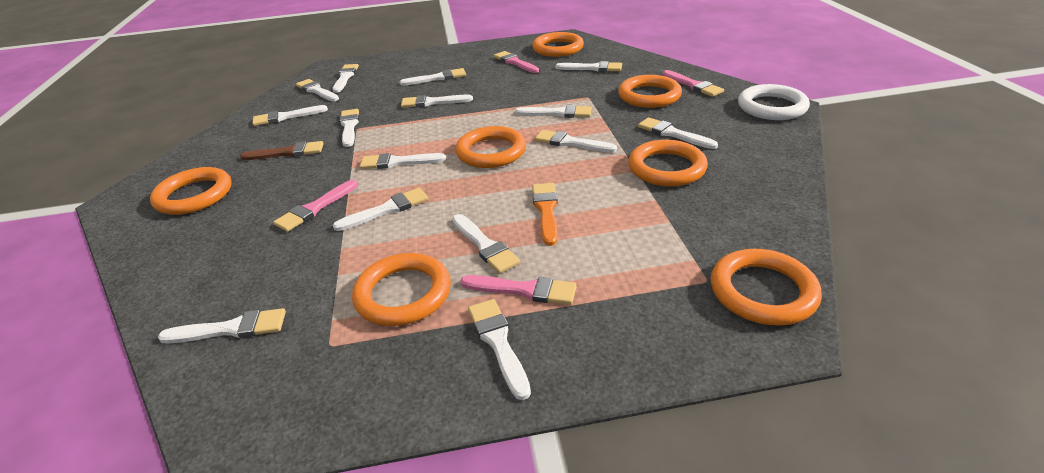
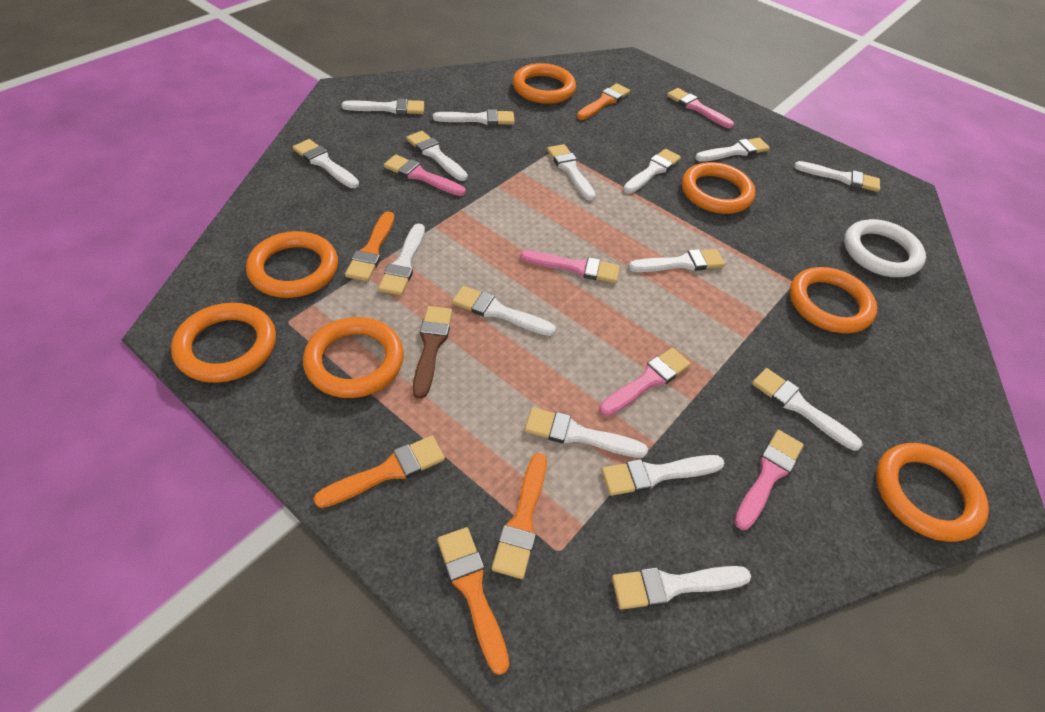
orange brush: 1 -> 5
pink brush: 4 -> 5

